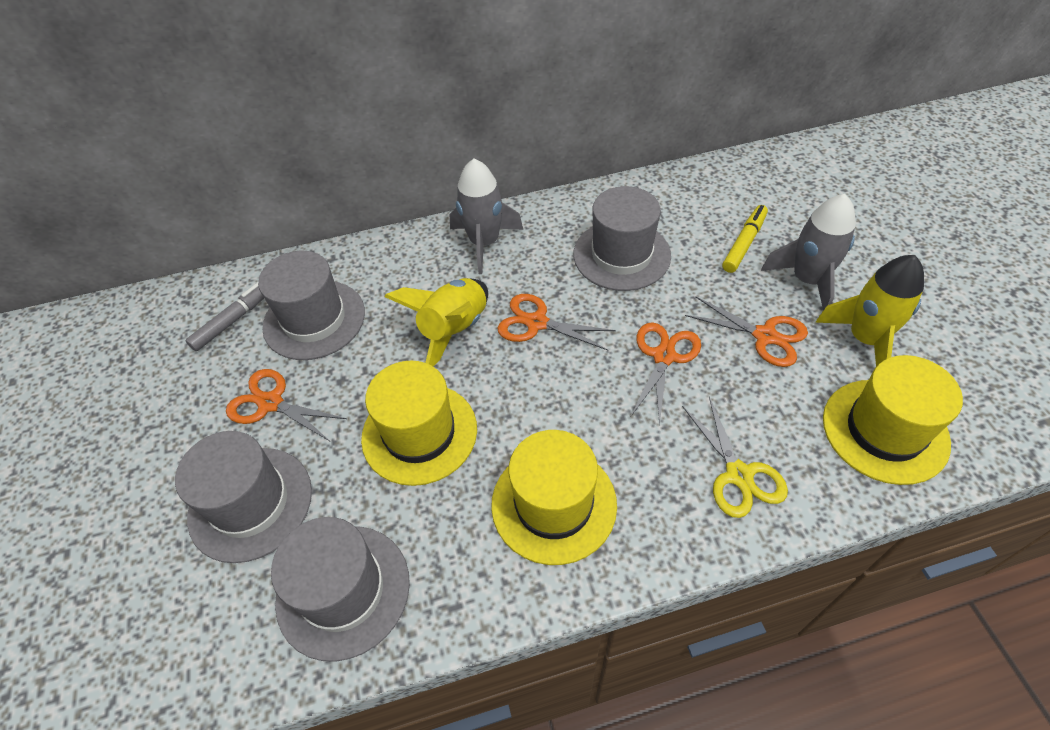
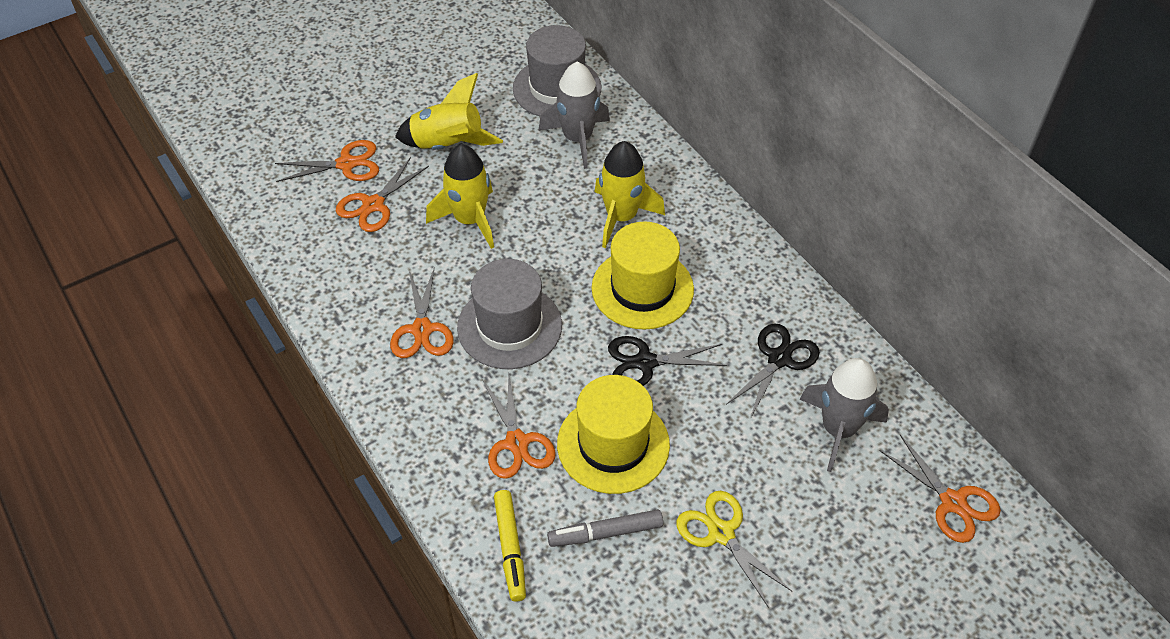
black scissors: 0 -> 2
grey hat: 4 -> 2
orange scissors: 4 -> 5
yellow hat: 3 -> 2
yellow rocket: 2 -> 3

